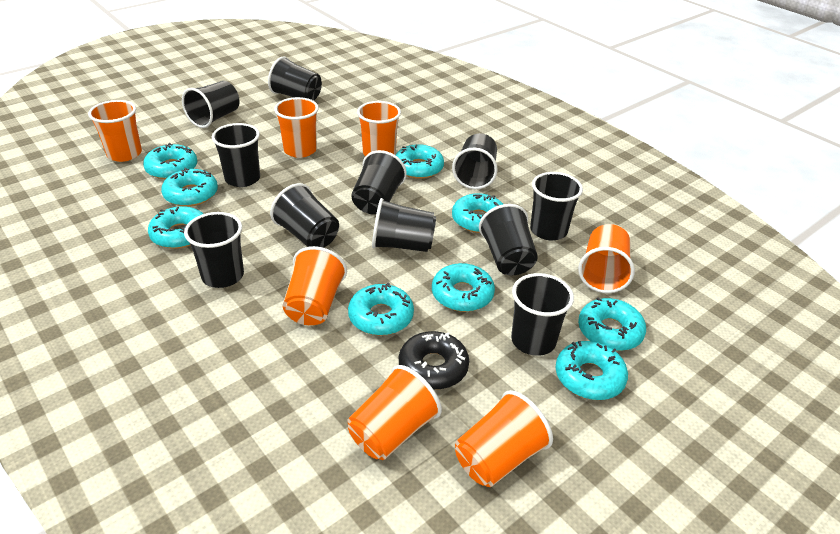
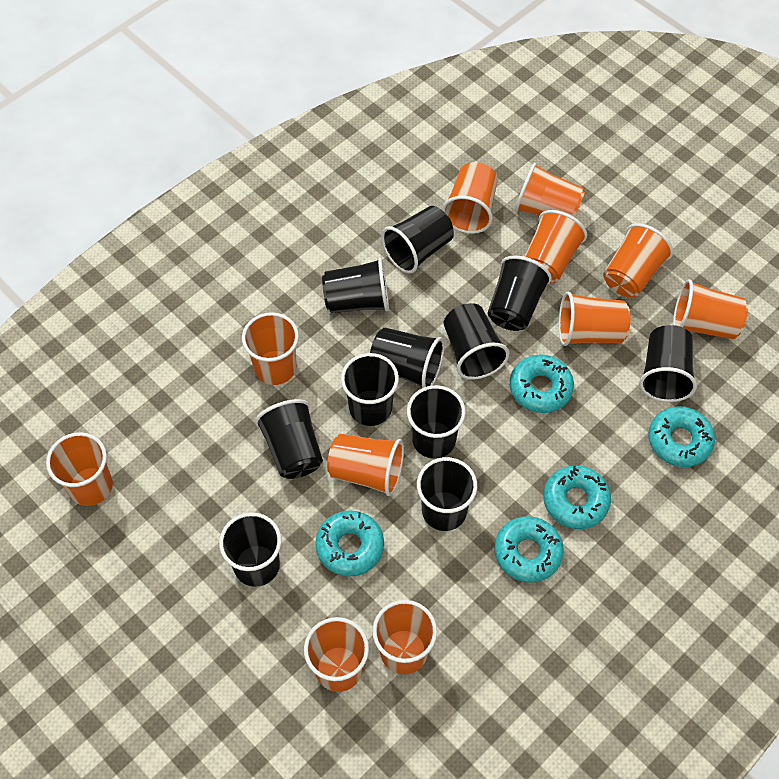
black donut: 1 -> 0
orange cup: 7 -> 11
turquoise donut: 9 -> 5

